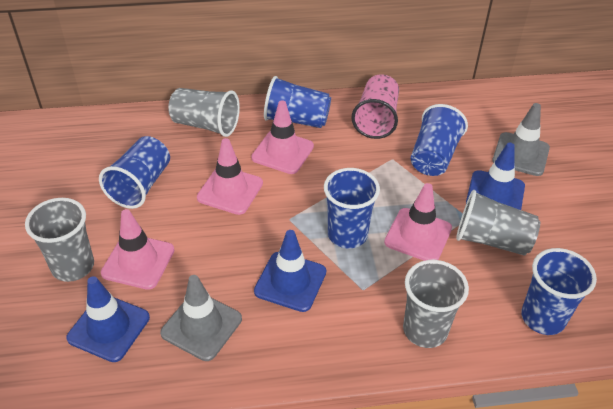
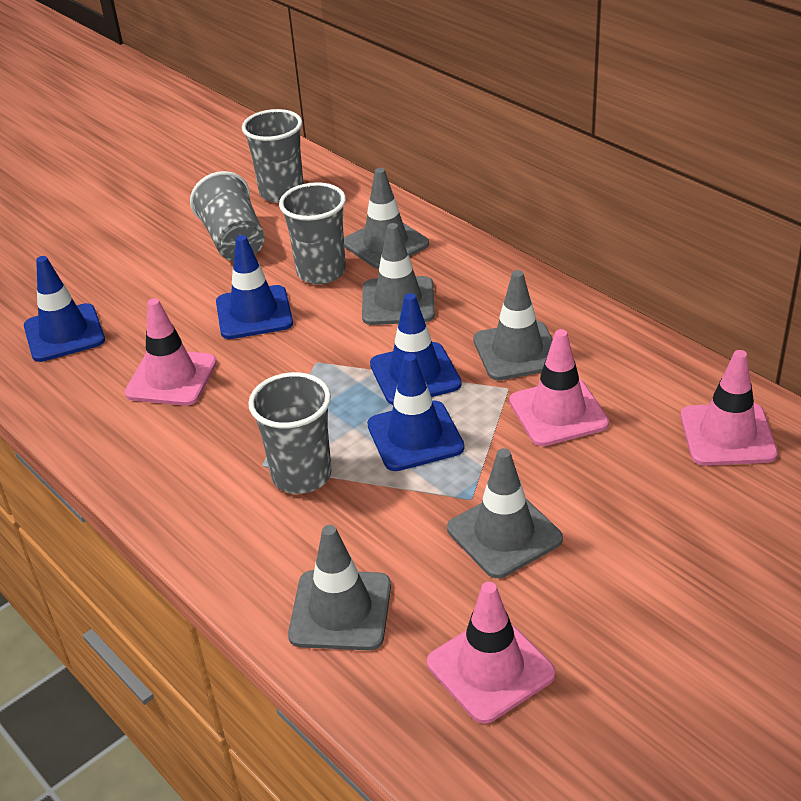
blue cup: 5 -> 0
blue traffic cone: 3 -> 4
grey traffic cone: 2 -> 5
pink cup: 1 -> 0

